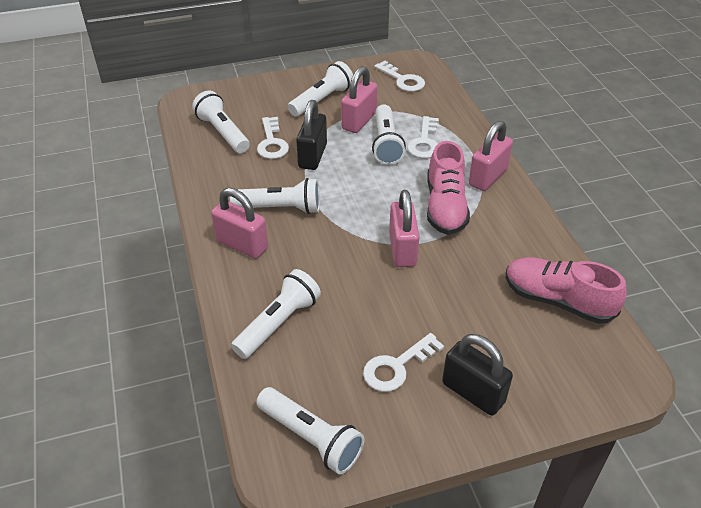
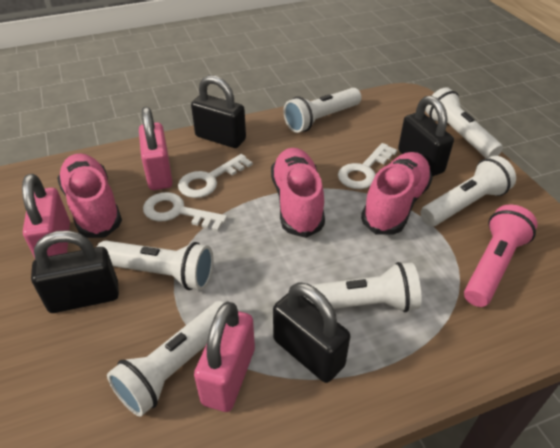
black padlock: 2 -> 4
pink flashlight: 0 -> 1
pink padlock: 4 -> 3
pink shoe: 2 -> 3
white key: 4 -> 3

